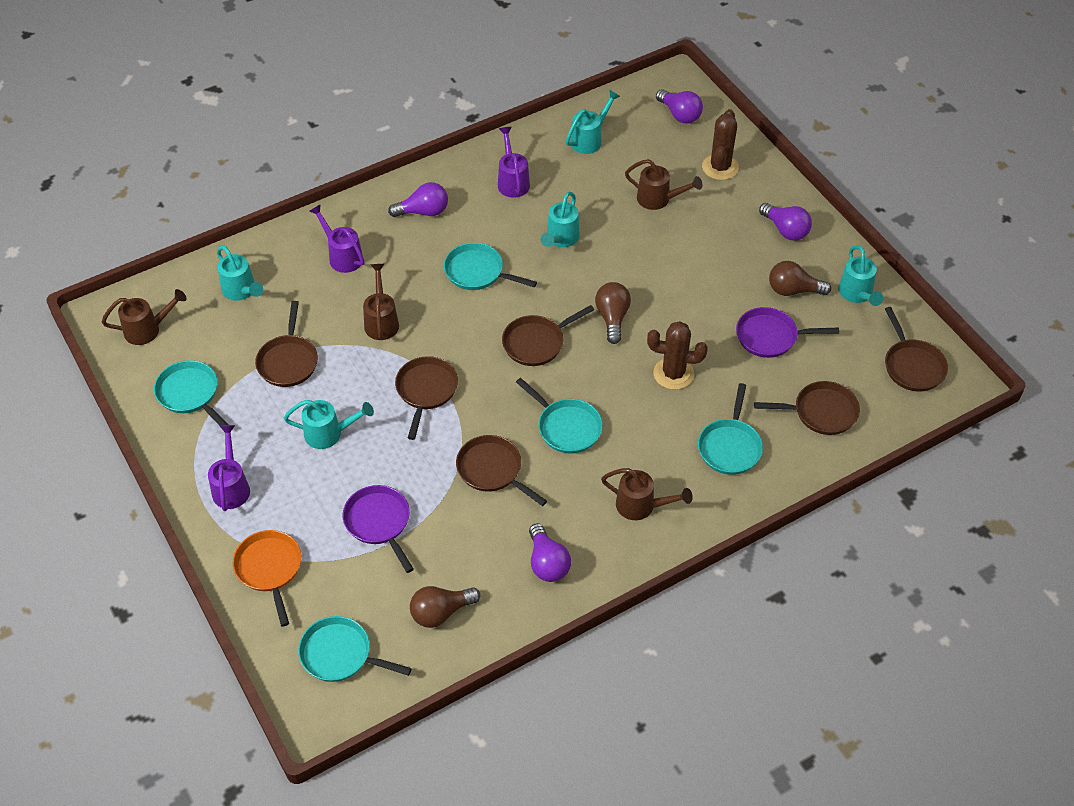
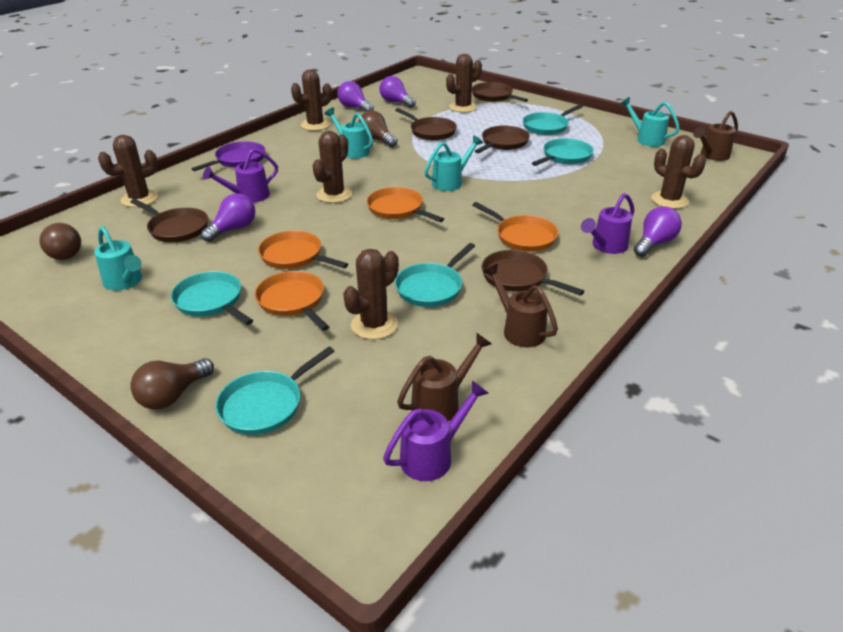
brown cactus: 2 -> 6
brown pan: 6 -> 5
brown watering can: 4 -> 3
orange pan: 1 -> 4
purple pan: 2 -> 1
turquoise watering can: 5 -> 4

